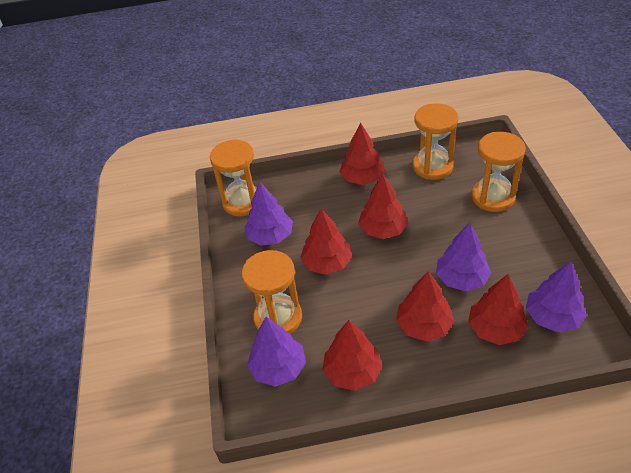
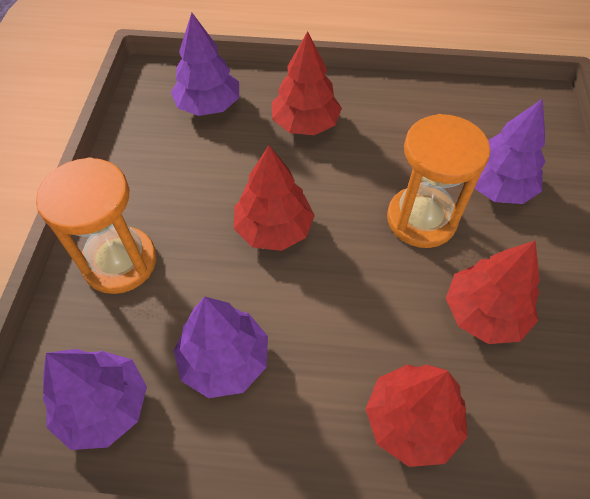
orange hourglass: 4 -> 2
red tree: 6 -> 4

